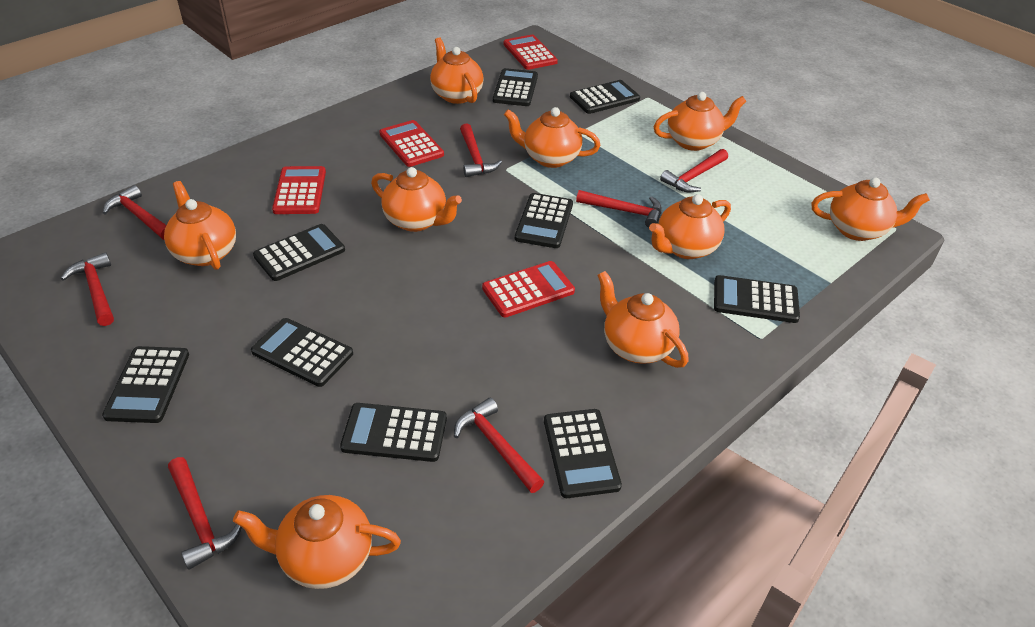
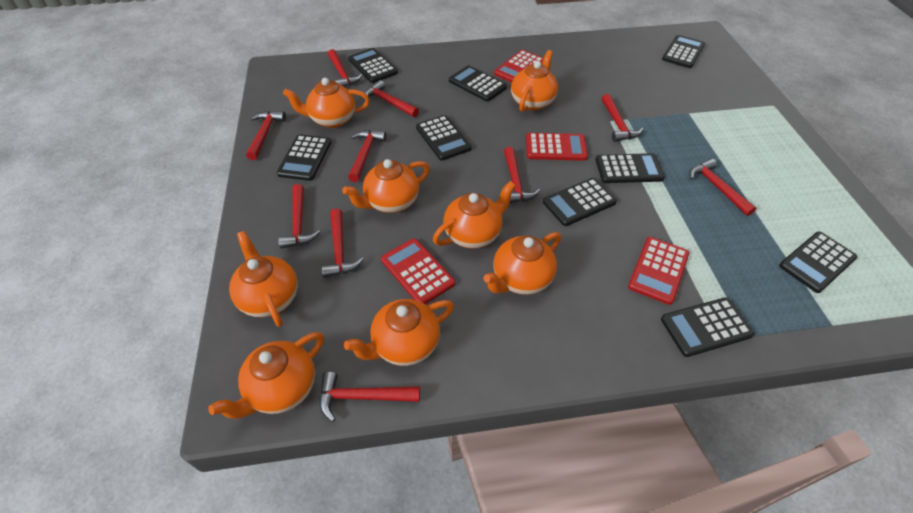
orange teapot: 9 -> 8
red hammer: 7 -> 10

